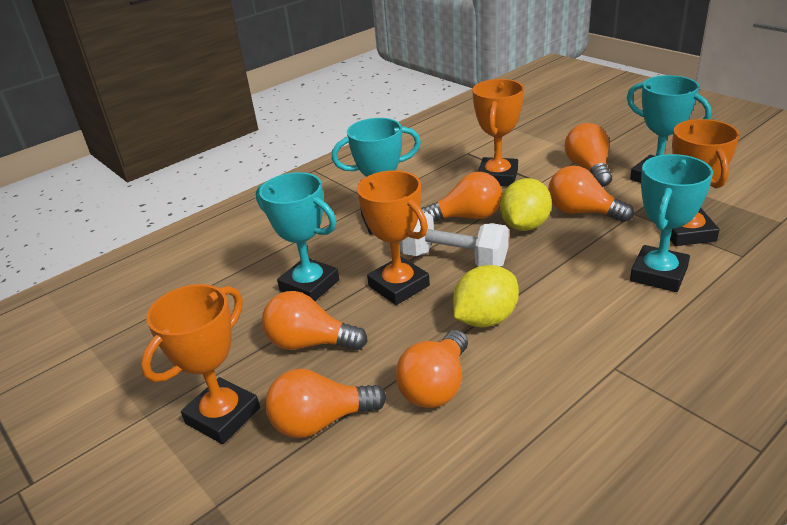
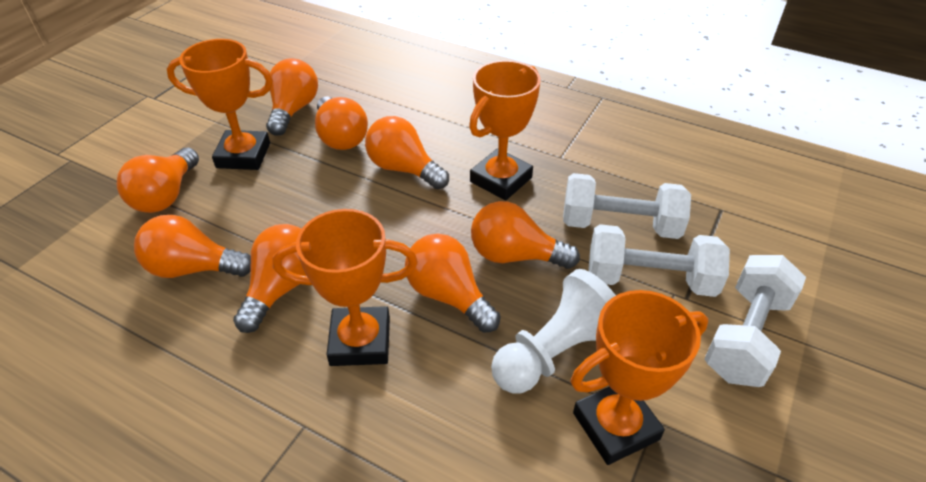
orange light bulb: 6 -> 8
turquoise trophy: 4 -> 0
white dumbbell: 1 -> 3
white pawn: 0 -> 1
yellow lemon: 2 -> 0

